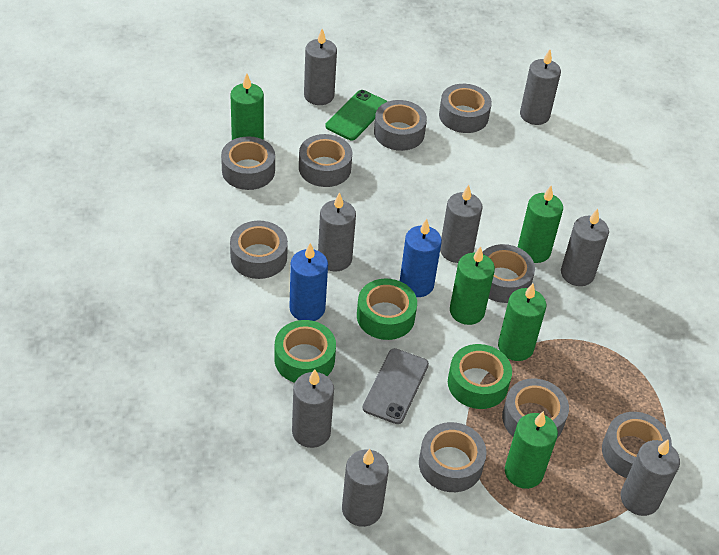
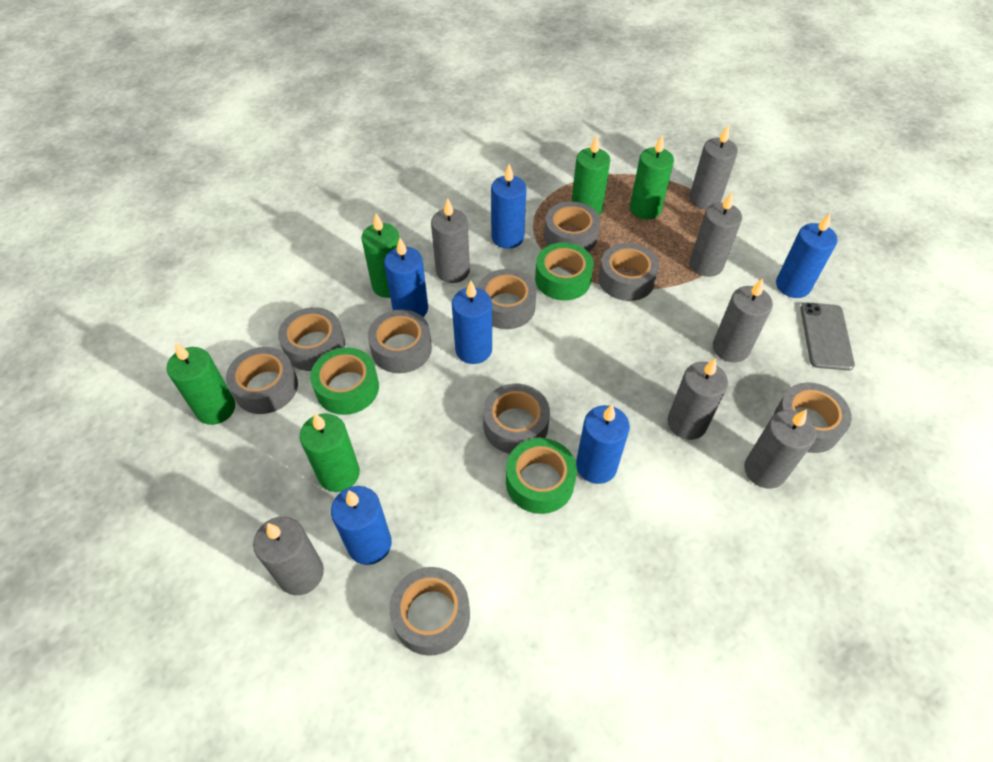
blue candle: 2 -> 6
green phone: 1 -> 0
grey candle: 8 -> 7

